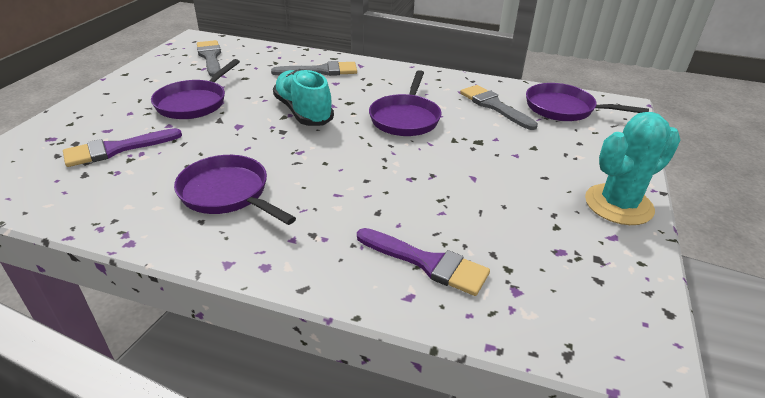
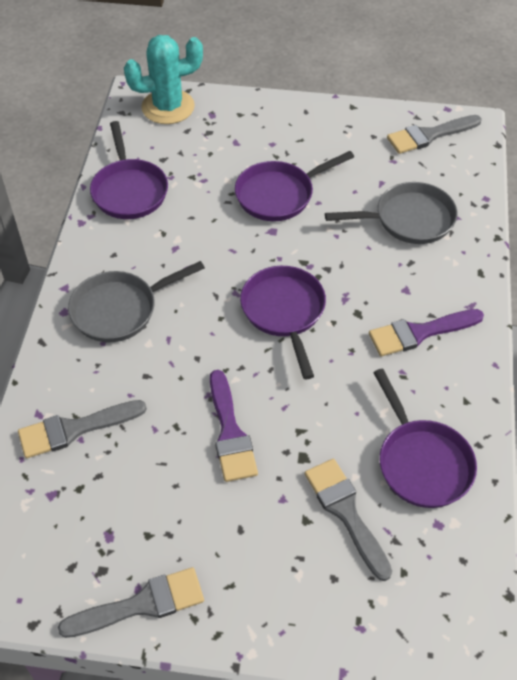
grey brush: 3 -> 4
grey pan: 0 -> 2
turquoise shoe: 1 -> 0

